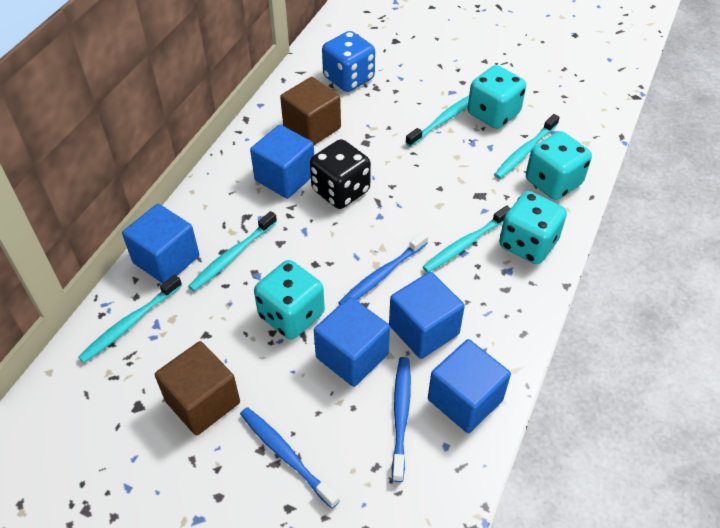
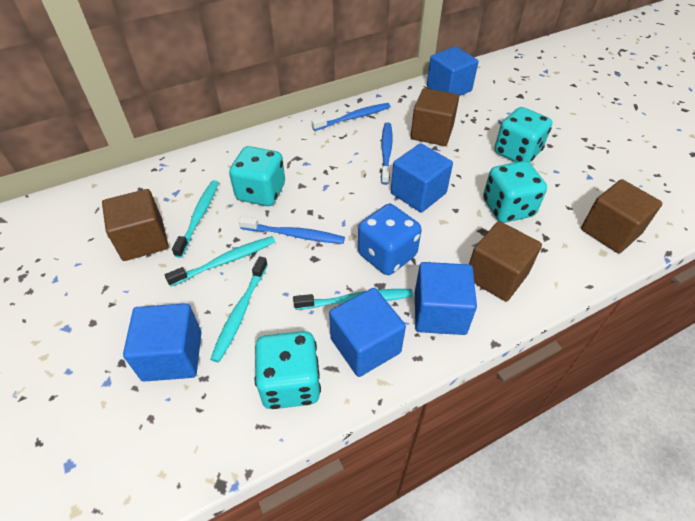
black dice: 1 -> 0
brown cube: 2 -> 4
turquoise toothbrush: 5 -> 4

